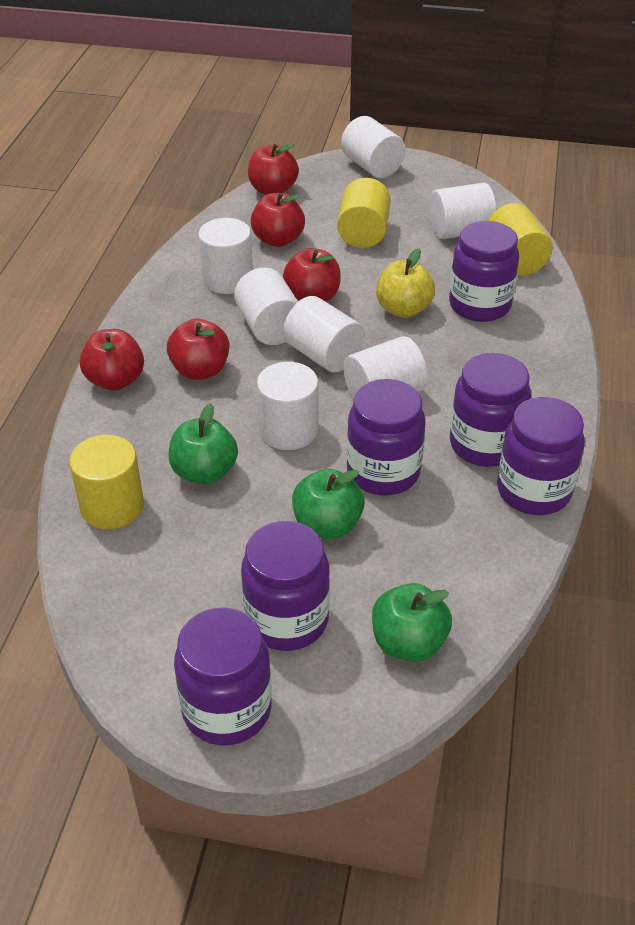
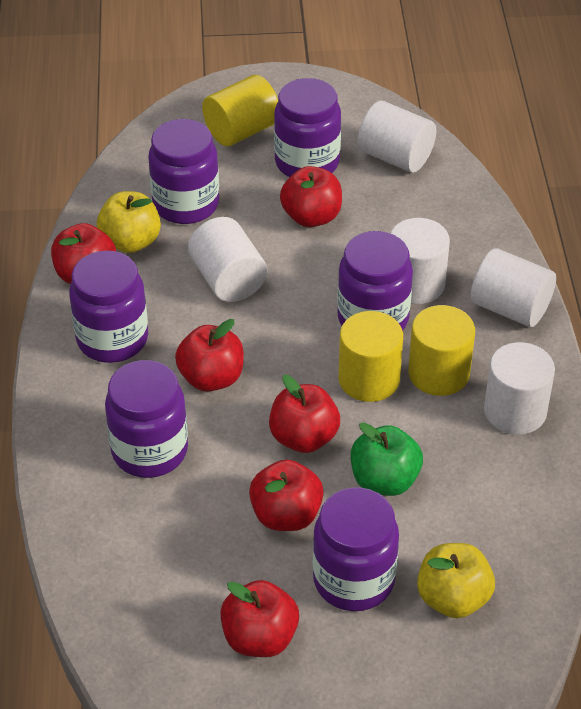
green apple: 3 -> 1
red apple: 5 -> 6
white cylinder: 7 -> 5
yellow apple: 1 -> 2

